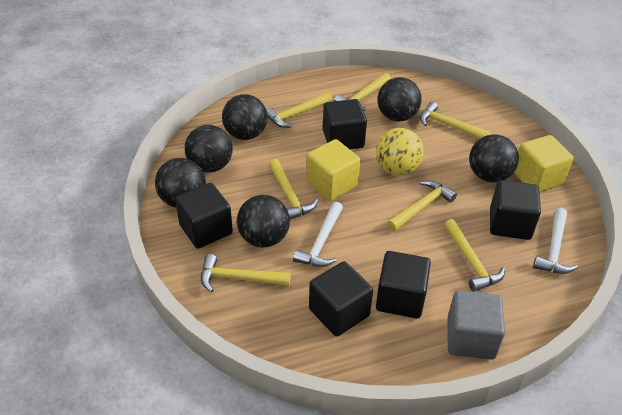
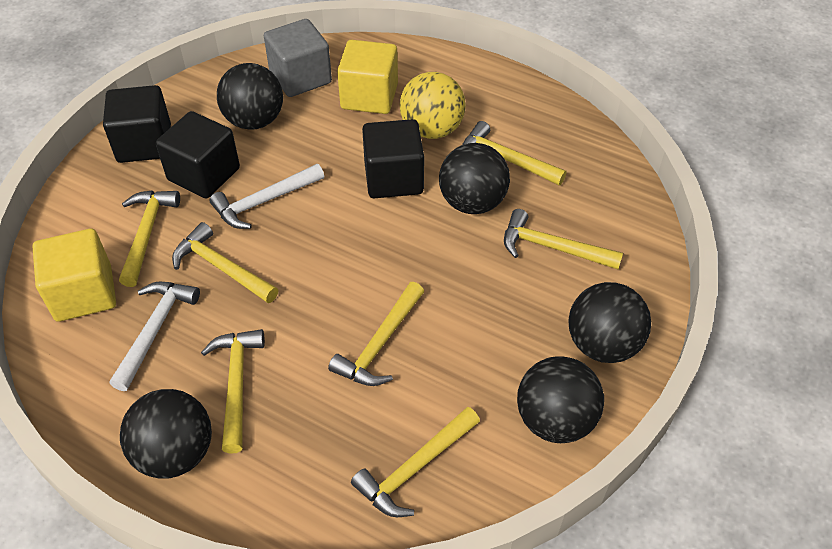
black ball: 6 -> 5
black cube: 5 -> 3

